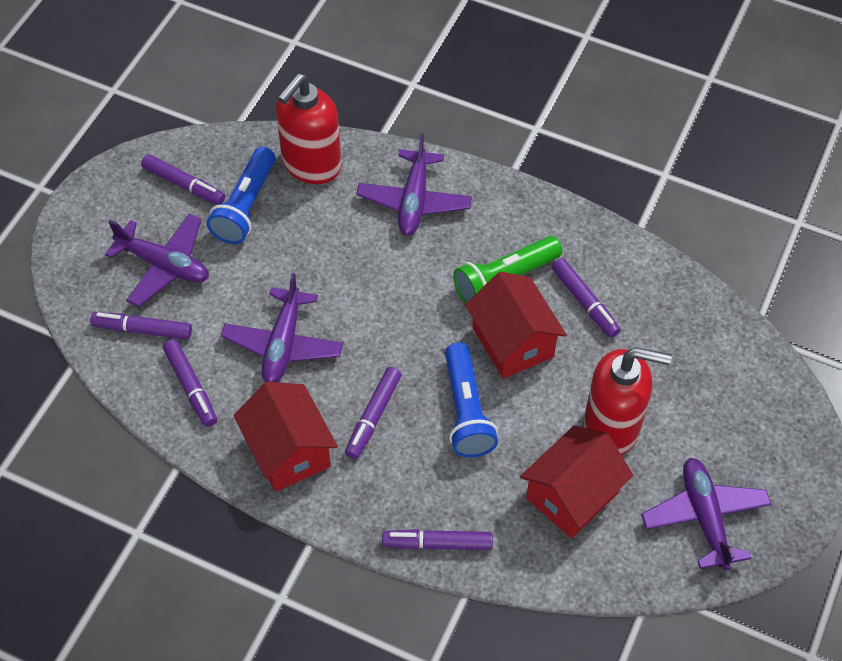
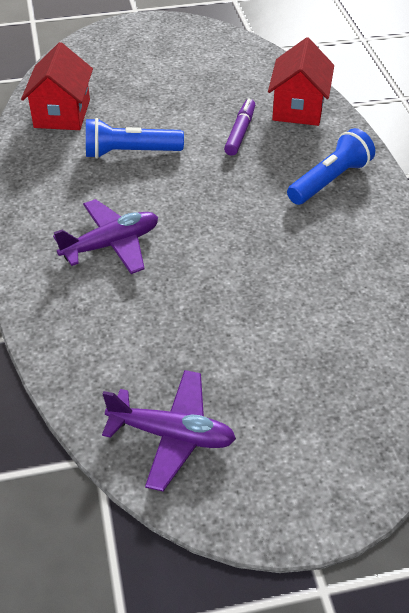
green flashlight: 1 -> 0
purple marker: 6 -> 1
purple plane: 4 -> 2
red house: 3 -> 2
red soap dispenser: 2 -> 0

